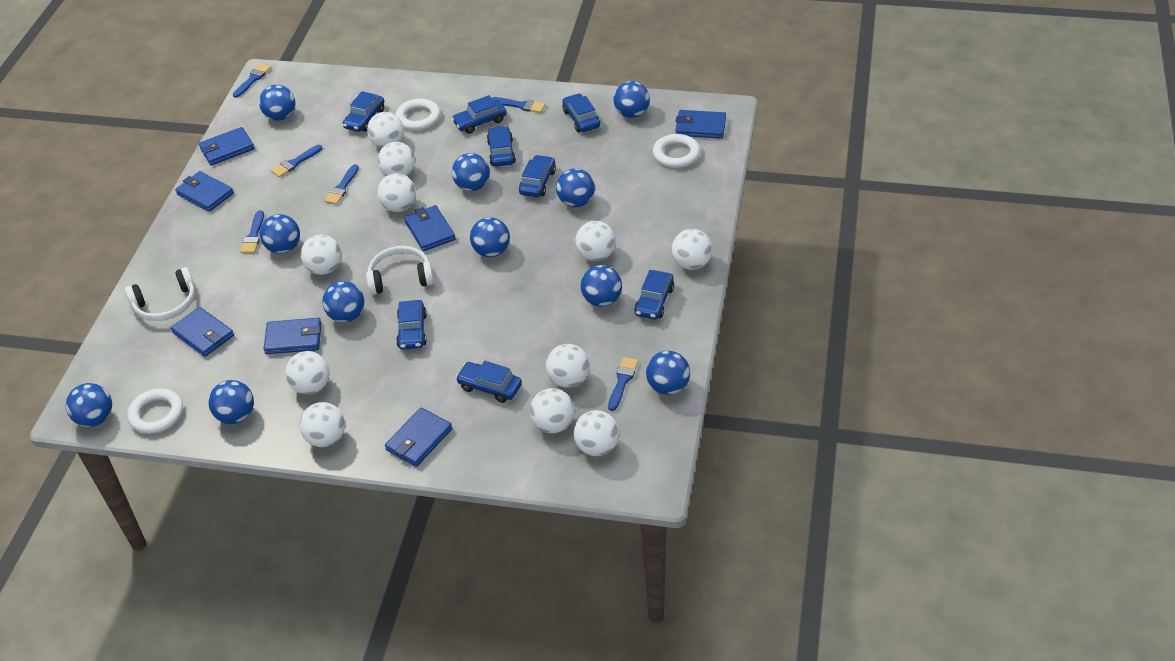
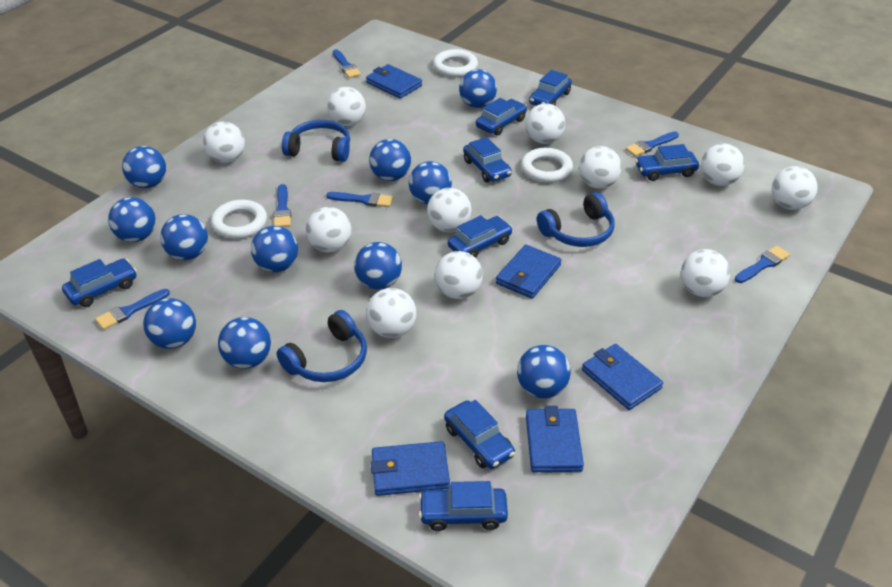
blue headphones: 0 -> 3
blue wallet: 7 -> 5
white headphones: 2 -> 0

